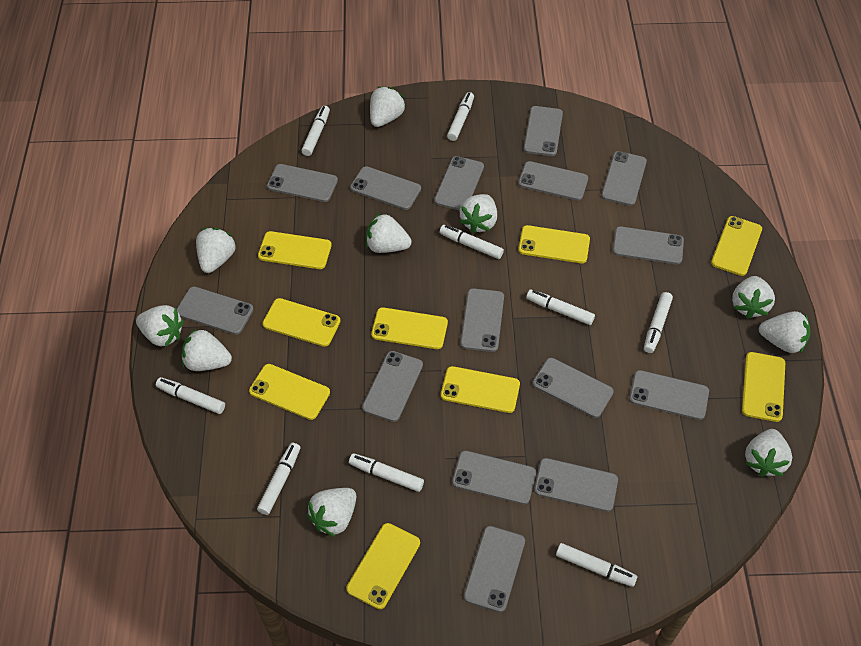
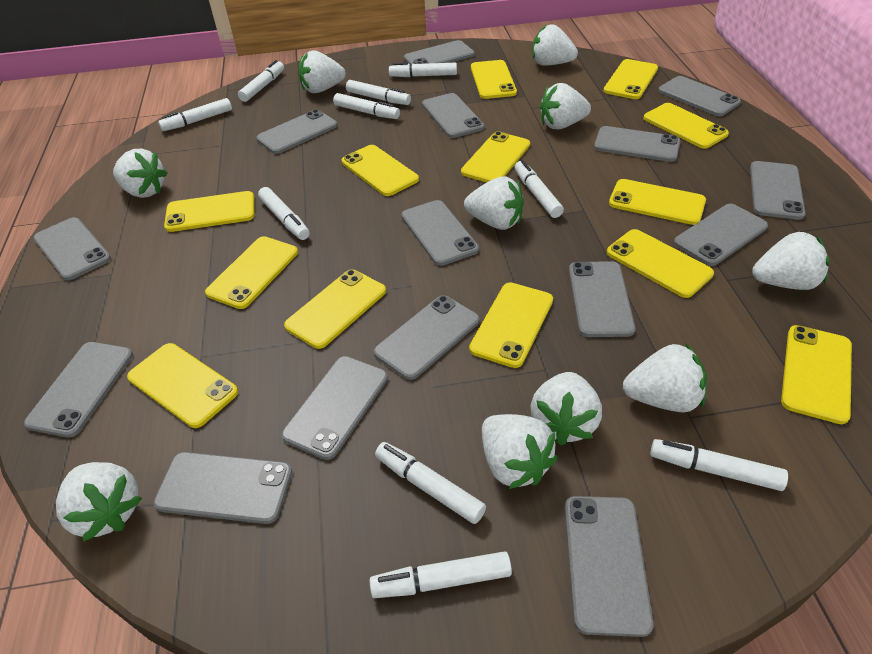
white marker: 9 -> 10
yellow phone: 9 -> 13

